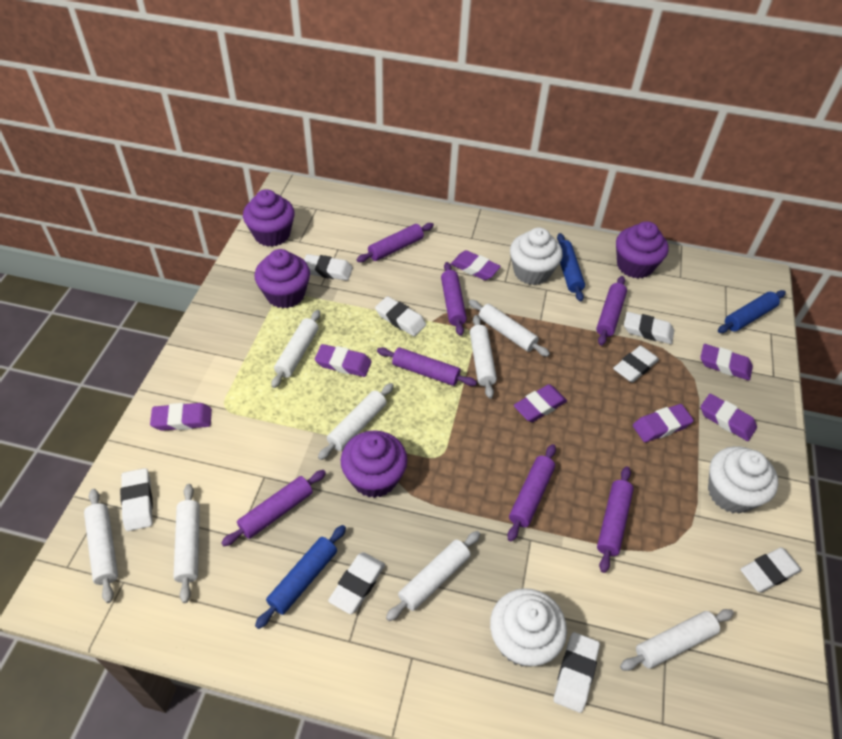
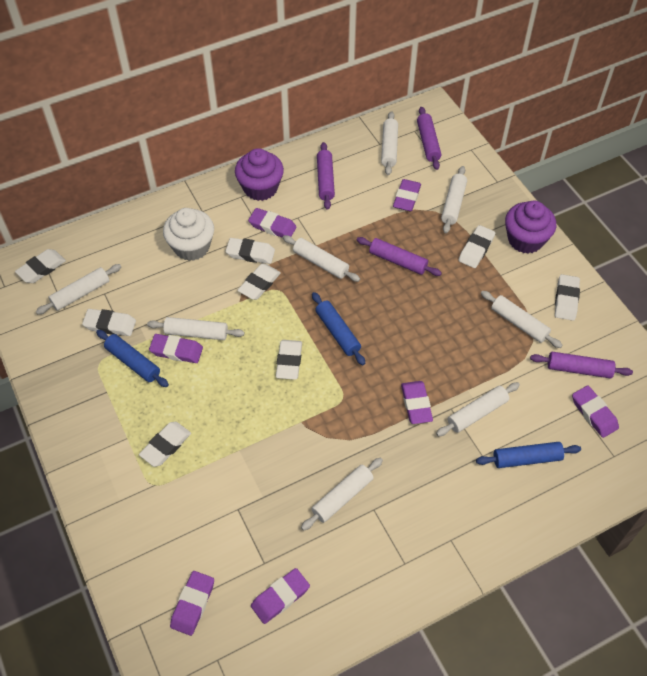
purple cupcake: 4 -> 2
purple rolling pin: 7 -> 4
white cupcake: 3 -> 1

